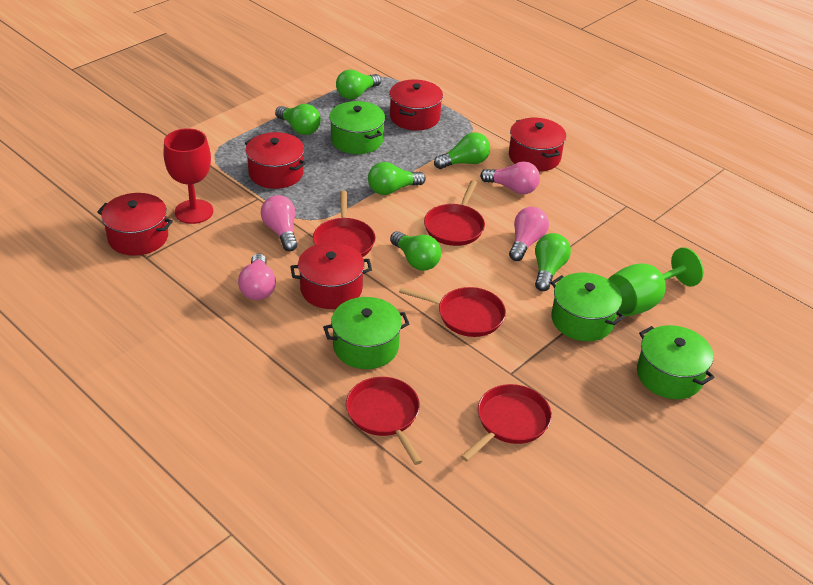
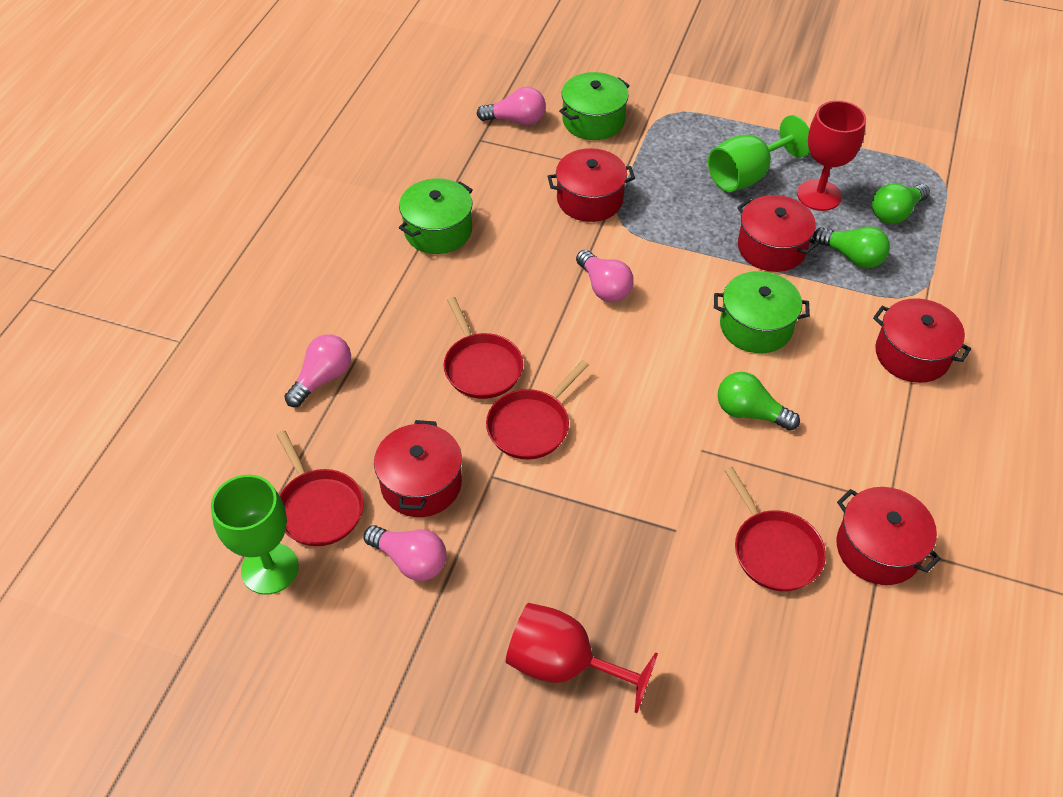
green goblet: 1 -> 2
green light bulb: 6 -> 3
green pot: 4 -> 3
red goblet: 1 -> 2
red pan: 5 -> 4

